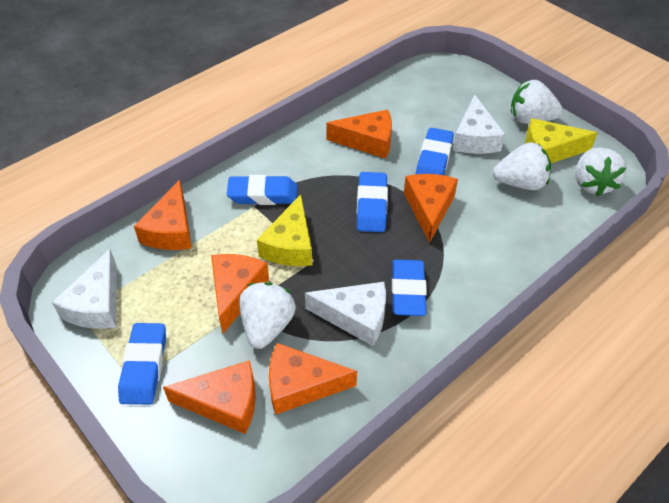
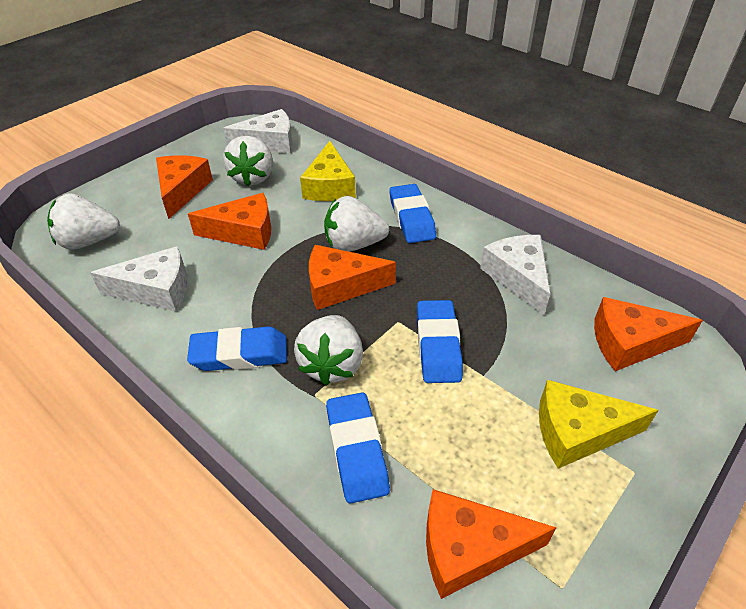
blue eraser: 5 -> 4
orange cheese: 6 -> 5

